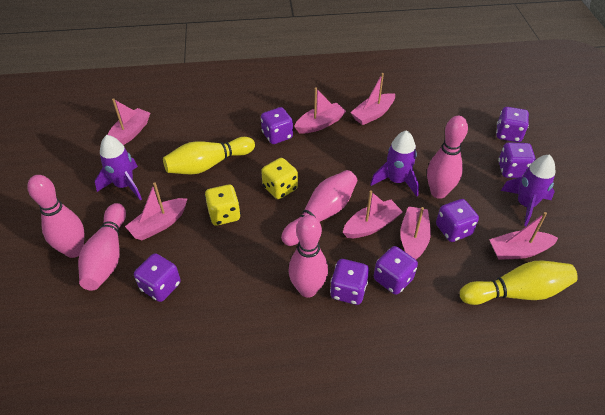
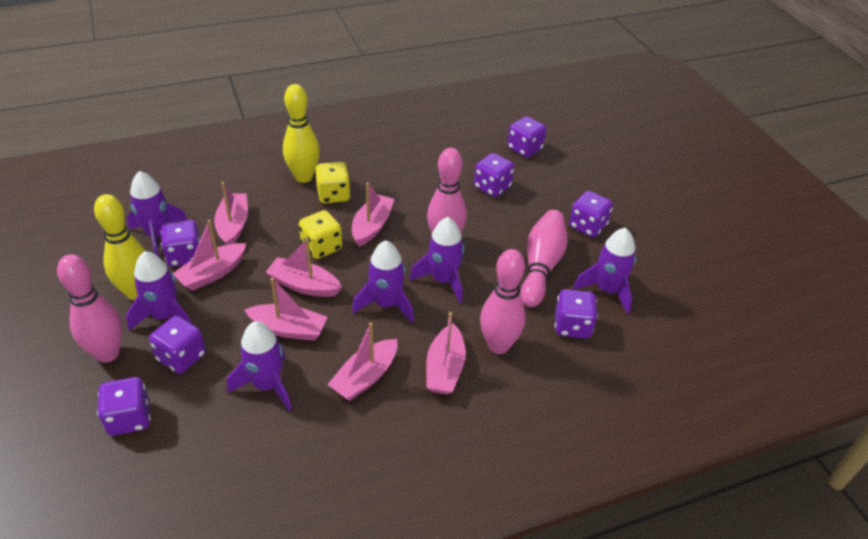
pink bowling pin: 5 -> 4
purple rocket: 3 -> 6

